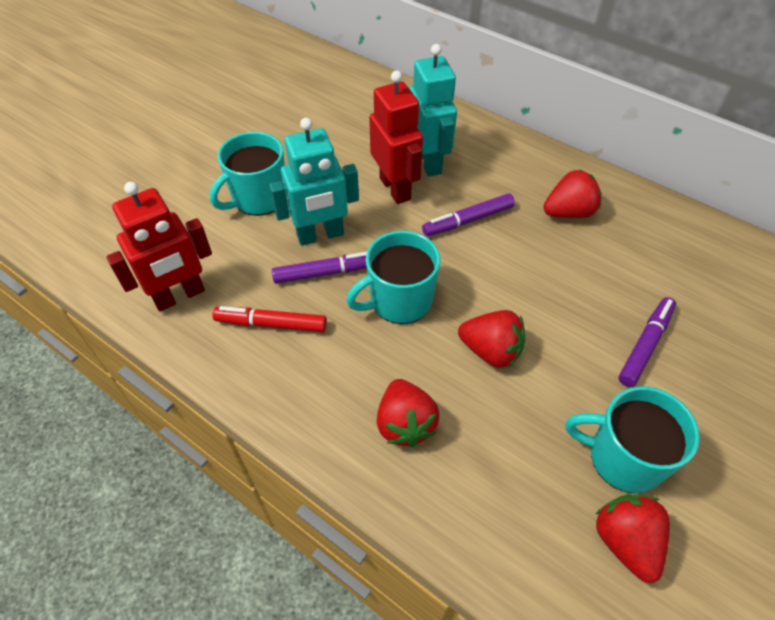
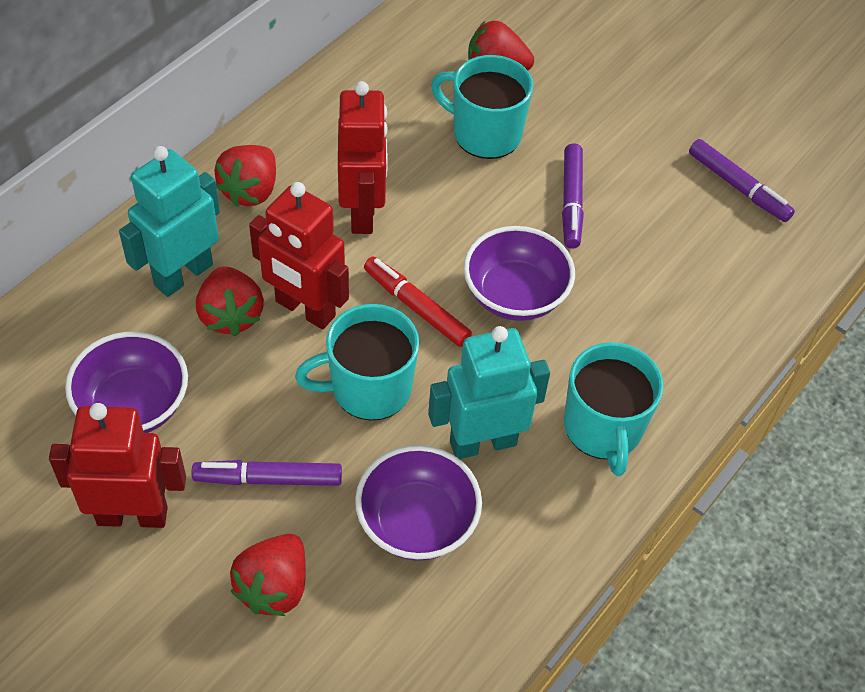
purple bowl: 0 -> 3
red robot: 2 -> 3

